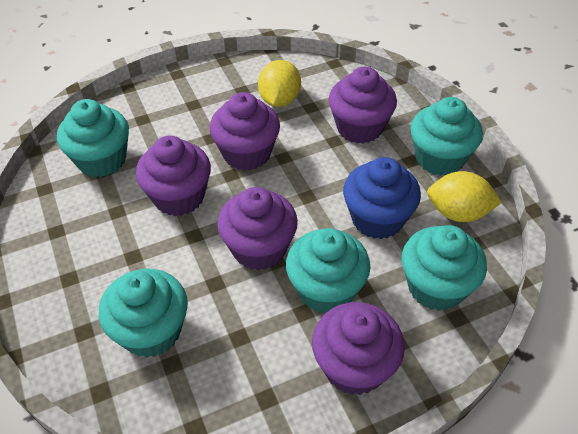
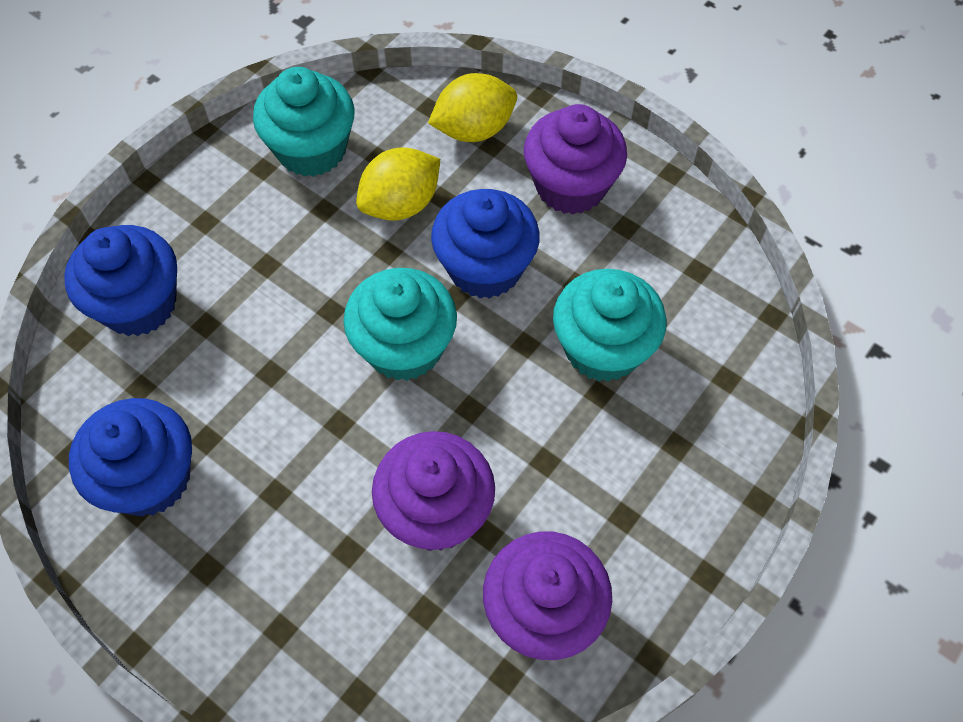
blue cupcake: 1 -> 3
purple cupcake: 5 -> 3
turquoise cupcake: 5 -> 3

